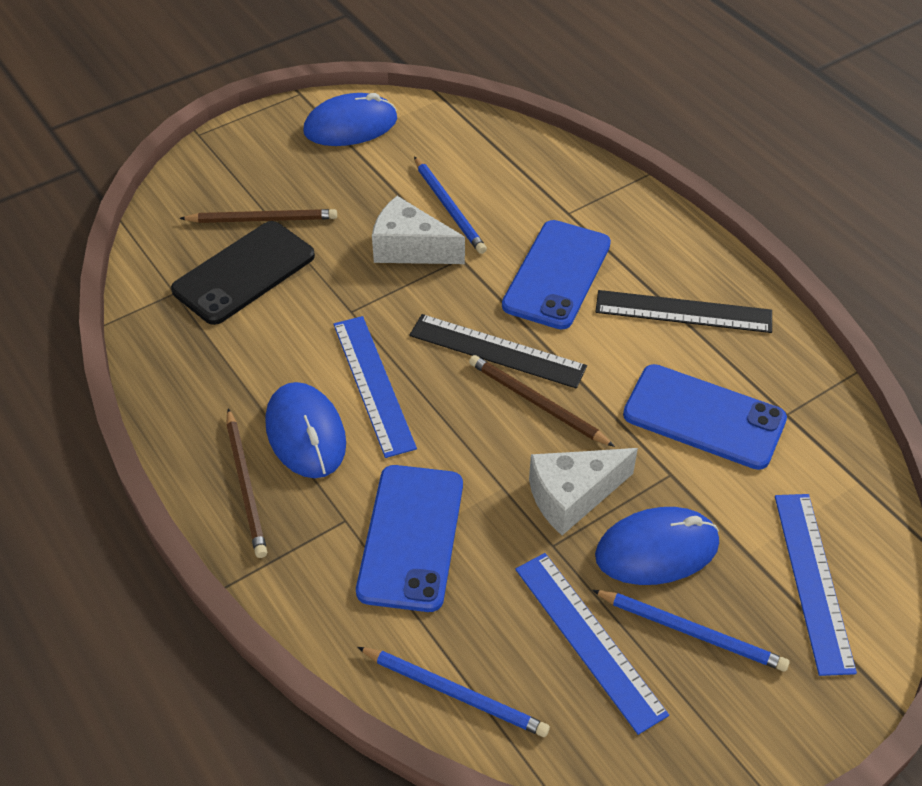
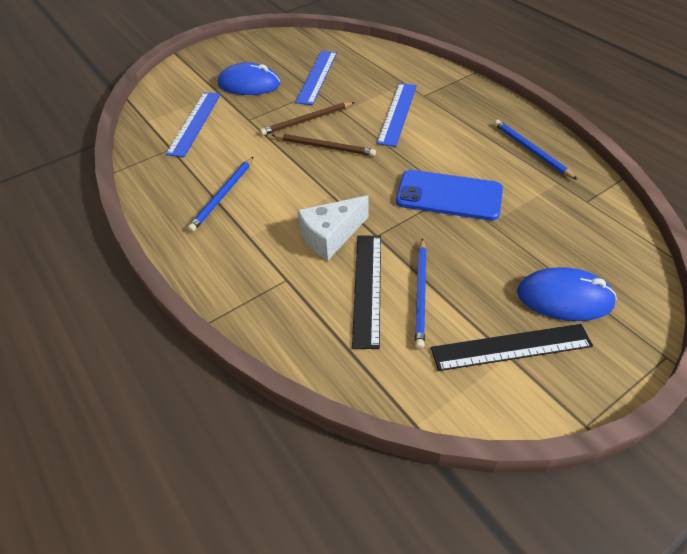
black phone: 1 -> 0
blue mouse: 3 -> 2
blue phone: 3 -> 1
brown pencil: 3 -> 2
white cheese: 2 -> 1

